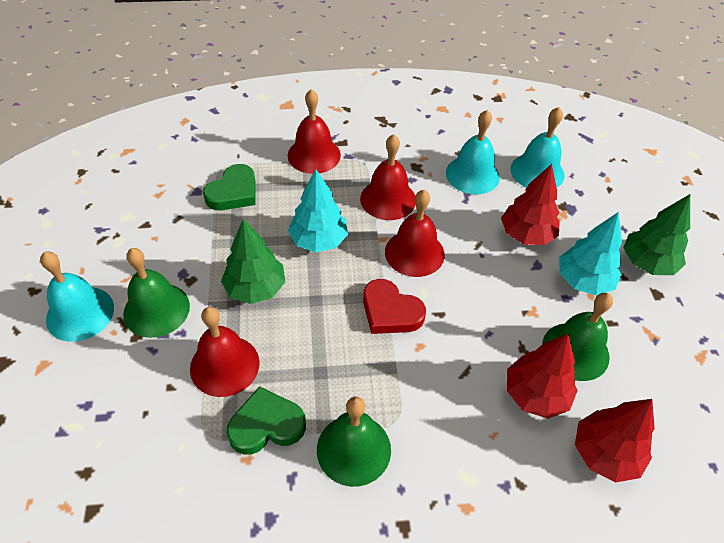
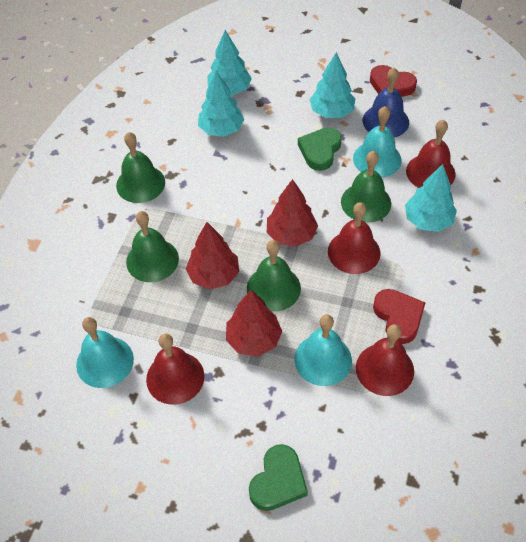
blue bell: 0 -> 1
green bell: 3 -> 4
green tree: 2 -> 0
red heart: 1 -> 2
turquoise tree: 2 -> 4

